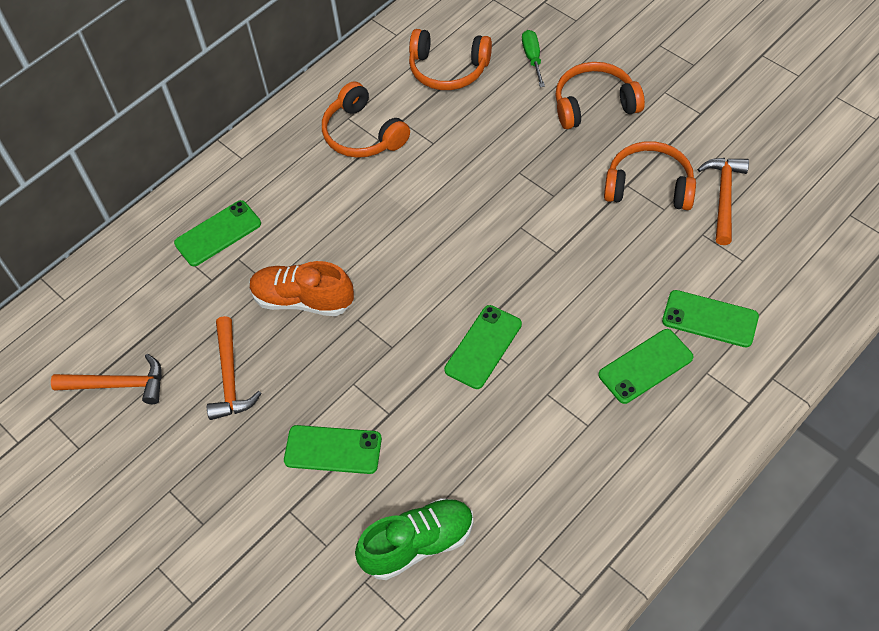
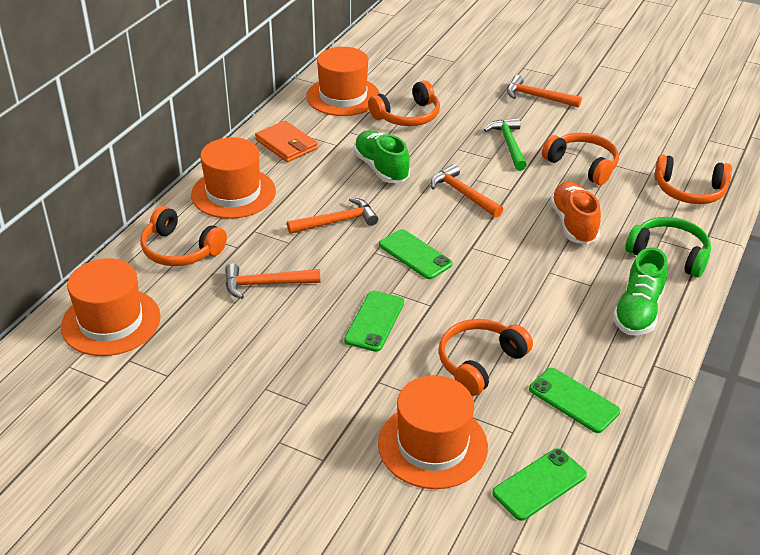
green hammer: 0 -> 1
green headphones: 0 -> 1
green phone: 5 -> 4
green screwdriver: 1 -> 0
green shoe: 1 -> 2
orange hammer: 3 -> 4
orange hat: 0 -> 4
orange headphones: 4 -> 5
orange wallet: 0 -> 1

